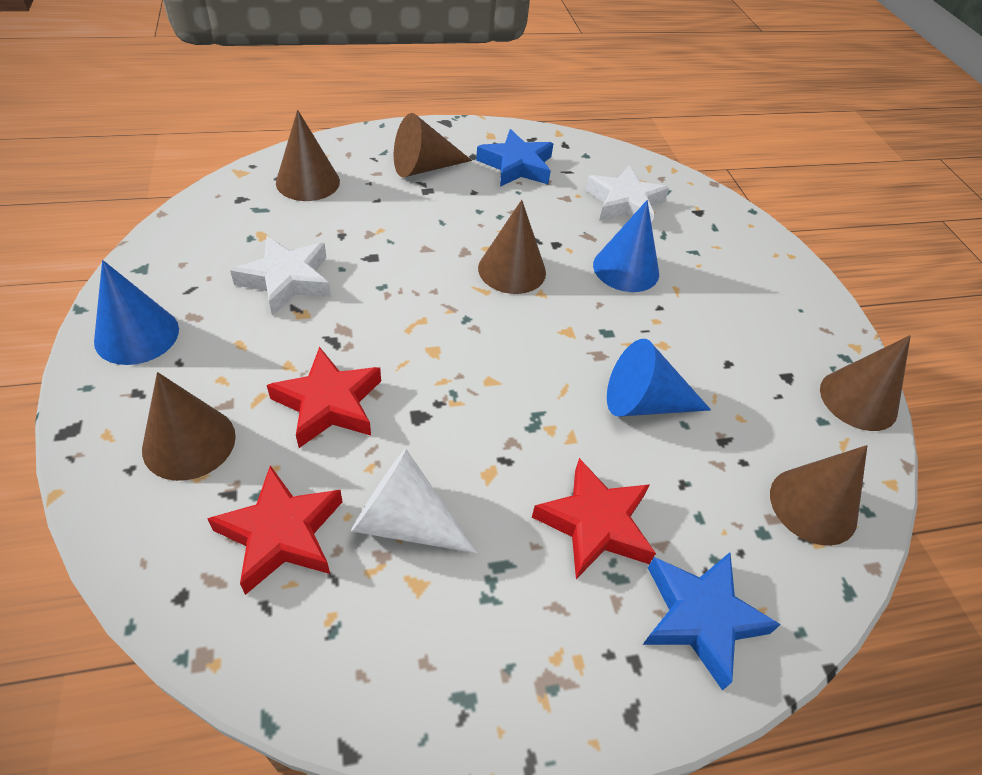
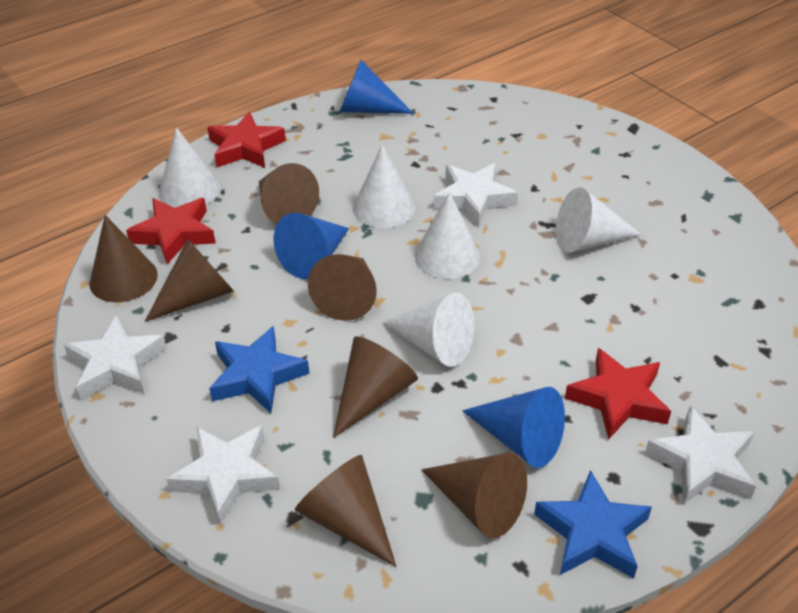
brown cone: 6 -> 7
white cone: 1 -> 5
white star: 2 -> 4

